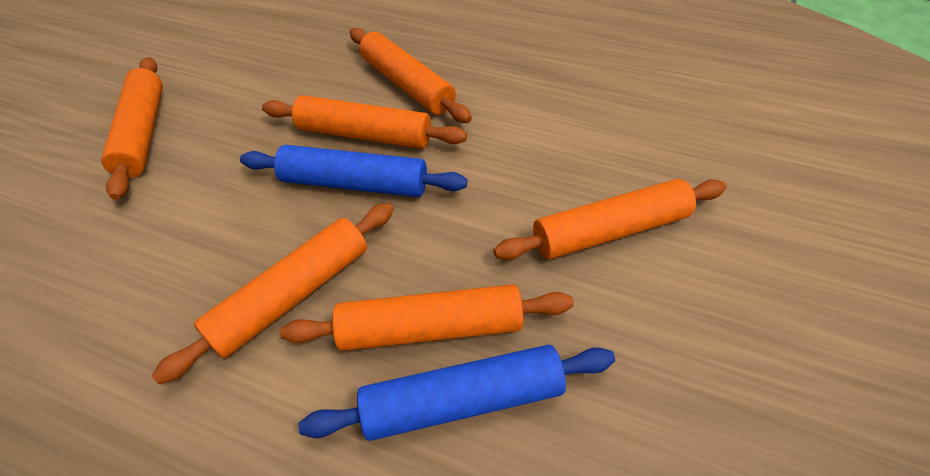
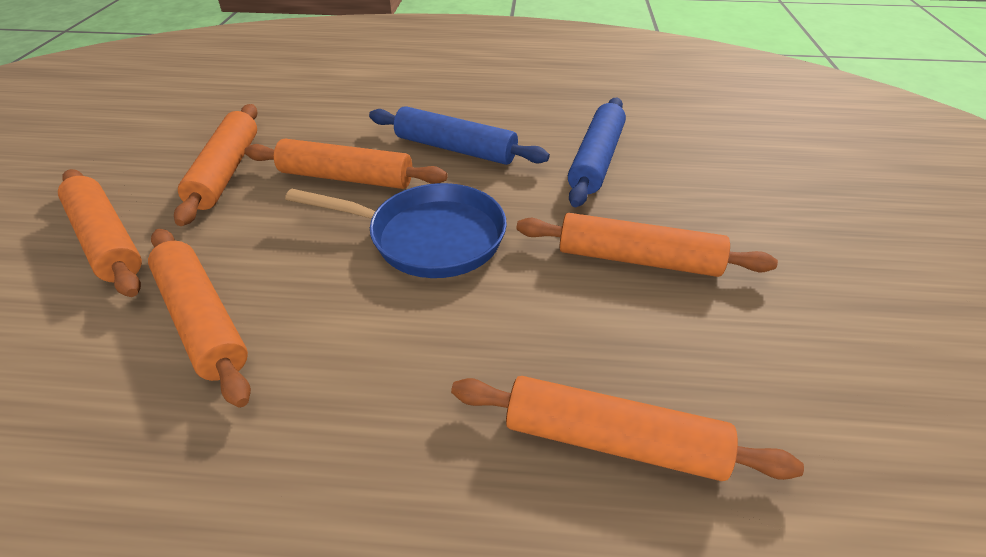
blue pan: 0 -> 1

